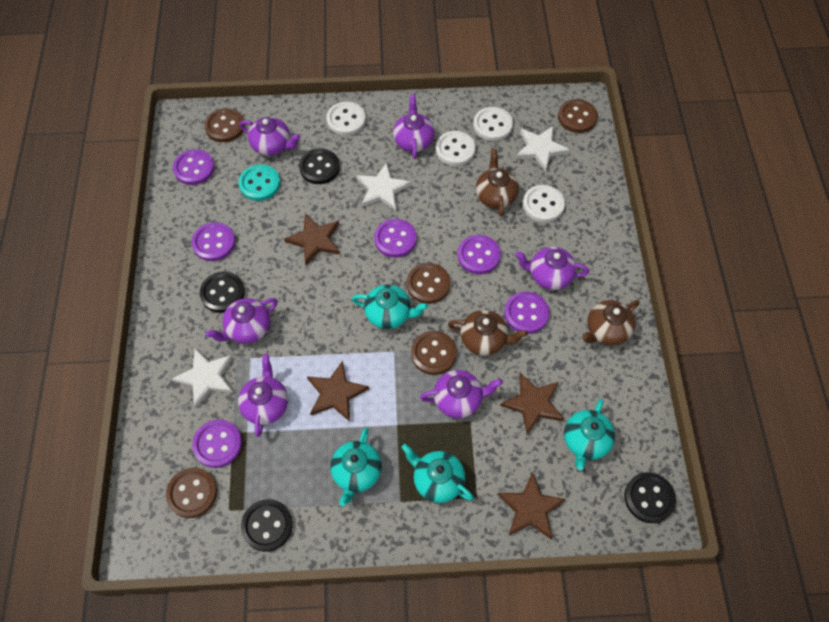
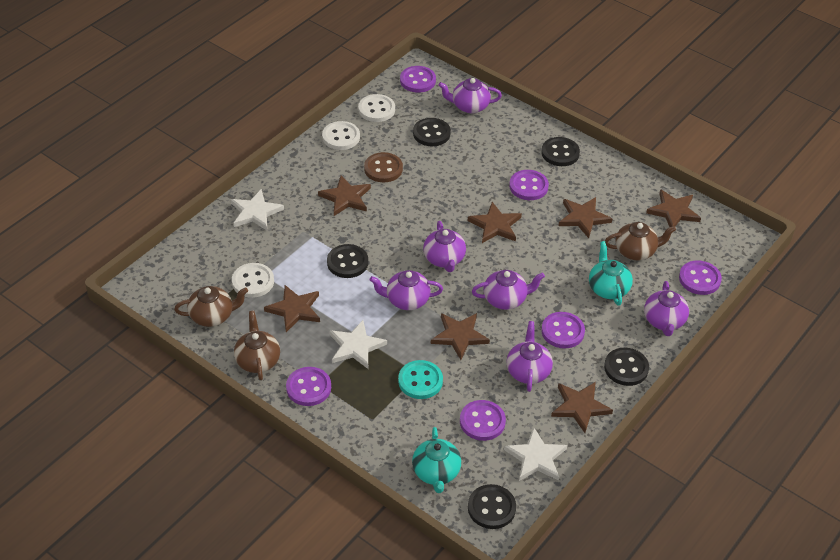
black button: 4 -> 5
brown button: 5 -> 1
brown star: 4 -> 7
turquoise teapot: 4 -> 2
white button: 4 -> 3

